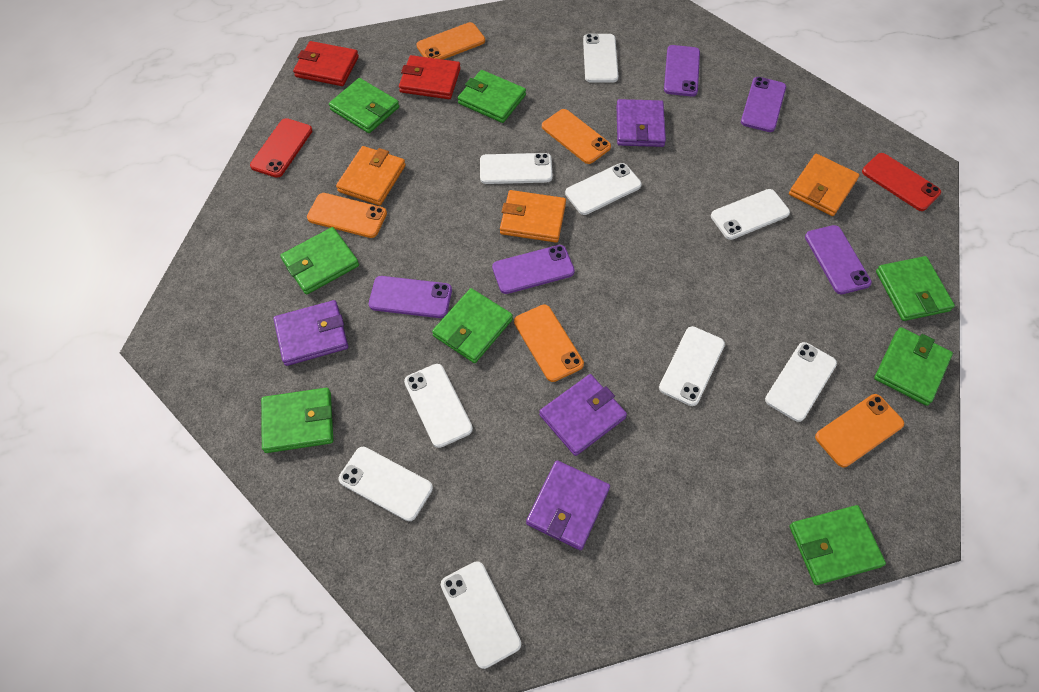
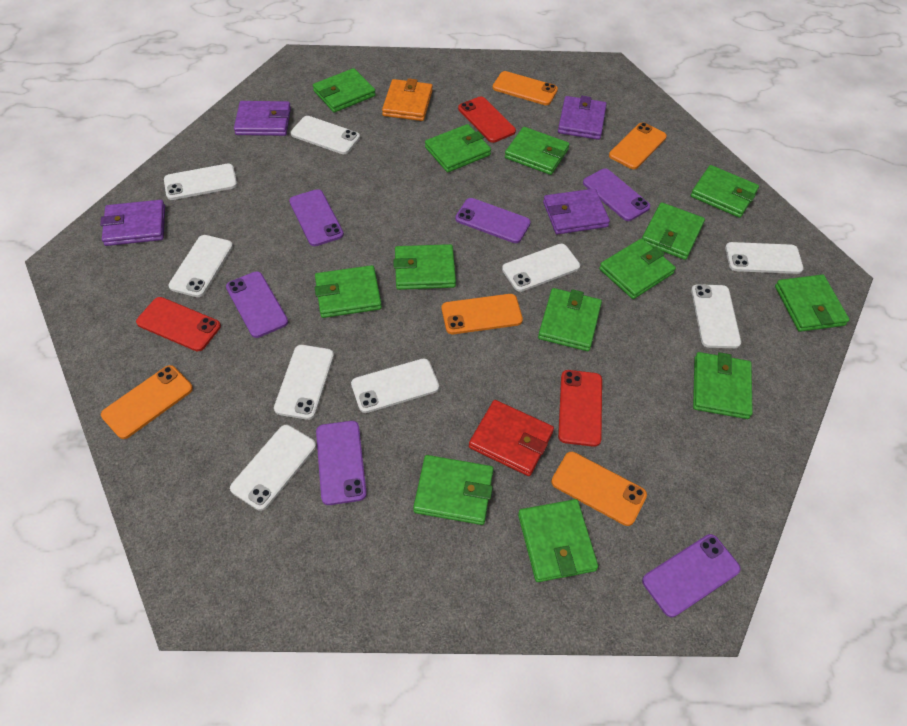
green wallet: 8 -> 13
orange wallet: 3 -> 1
purple phone: 5 -> 6
red phone: 2 -> 3
red wallet: 2 -> 1

